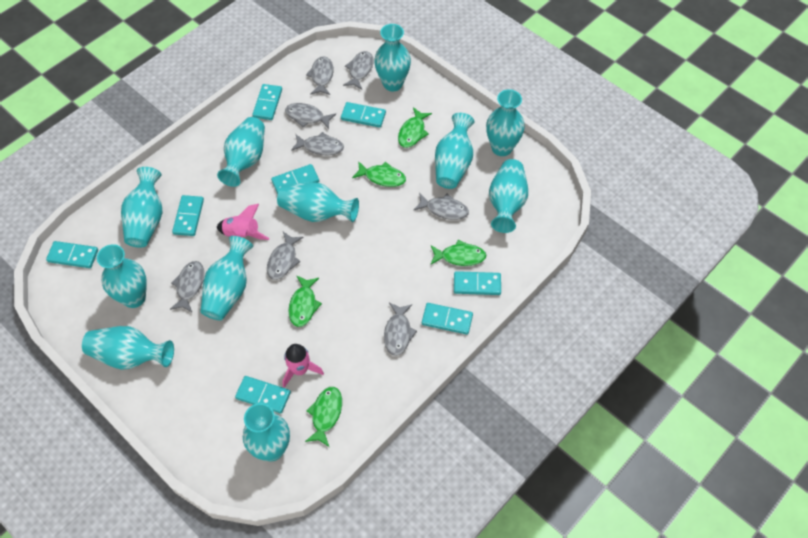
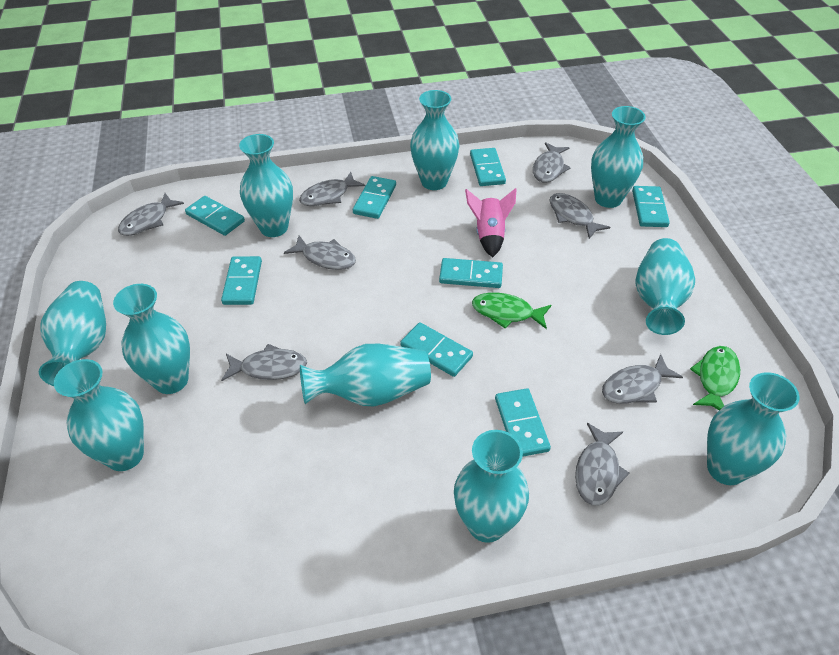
green fish: 5 -> 2
pink rocket: 2 -> 1
turquoise vase: 11 -> 10

